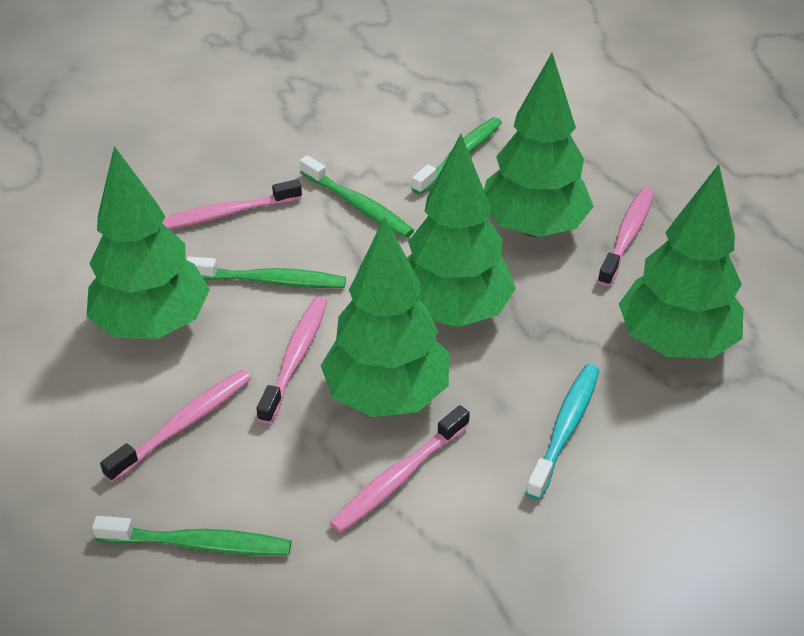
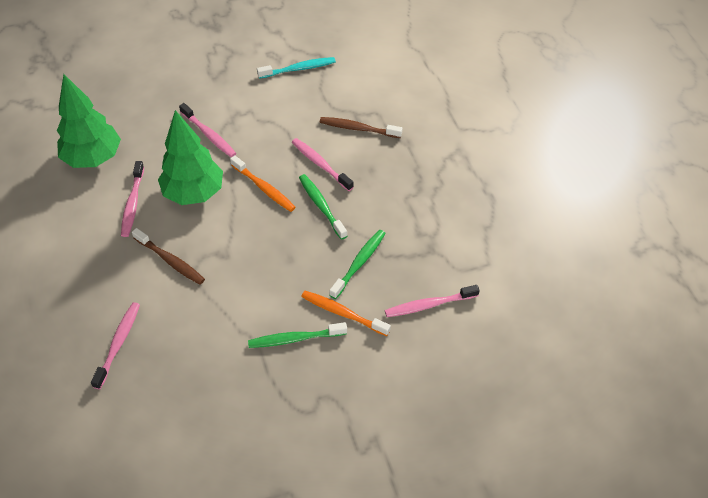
brown toothbrush: 0 -> 2
green toothbrush: 4 -> 3
green tree: 5 -> 2
orange toothbrush: 0 -> 2

